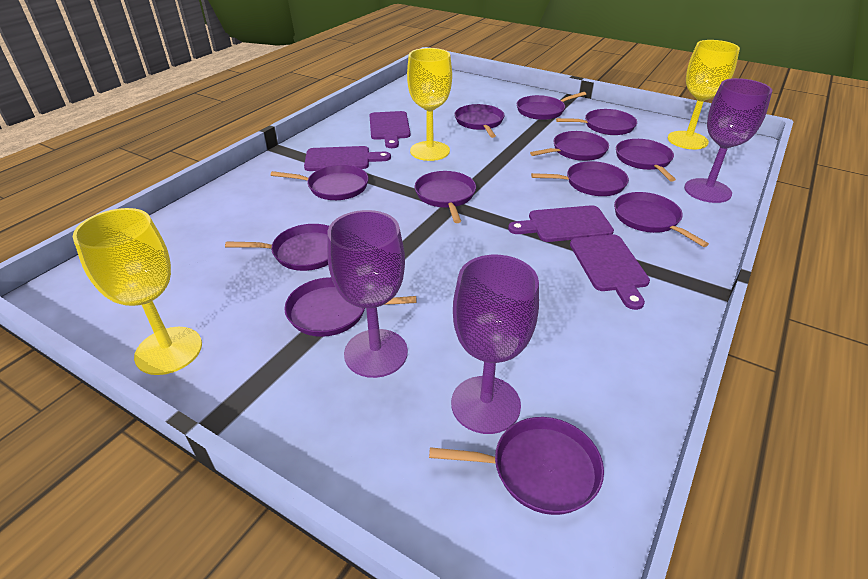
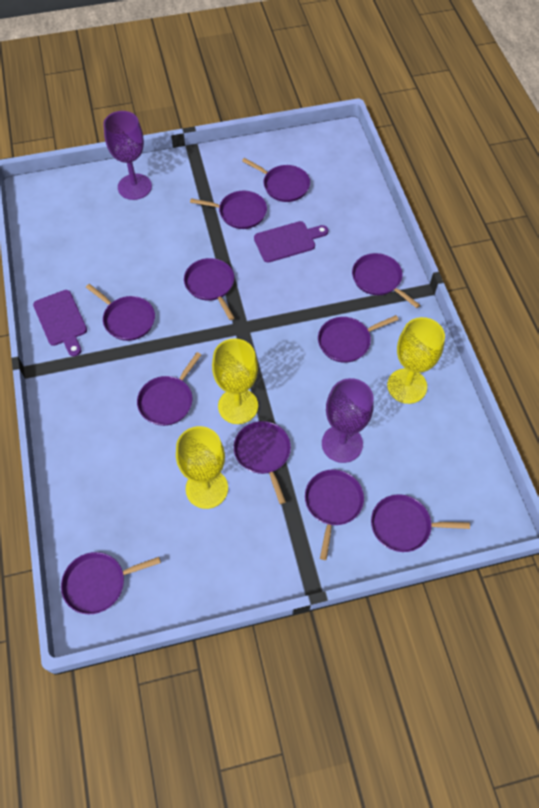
purple cutting board: 4 -> 2
purple goblet: 3 -> 2
purple pan: 12 -> 11

